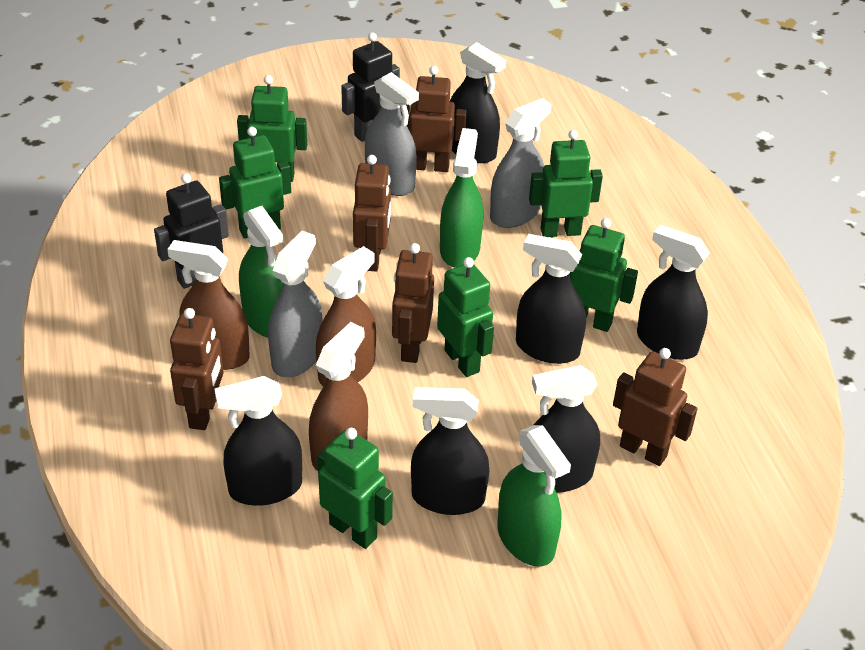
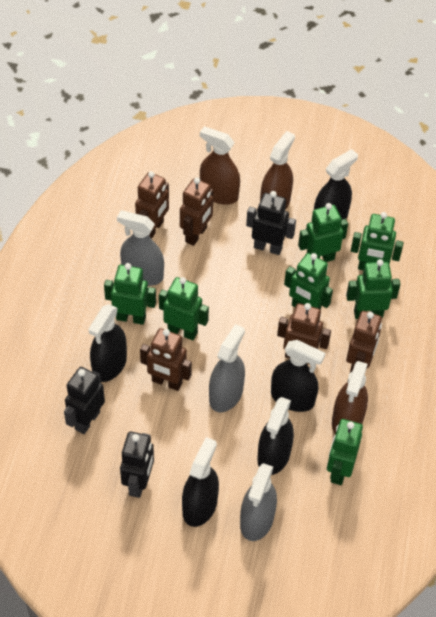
black robot: 2 -> 3
black spray bottle: 6 -> 5
green robot: 6 -> 7
green spray bottle: 3 -> 0

